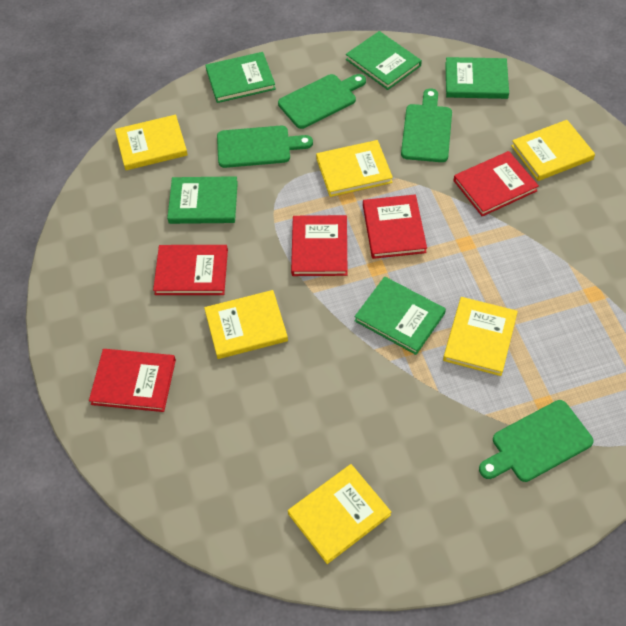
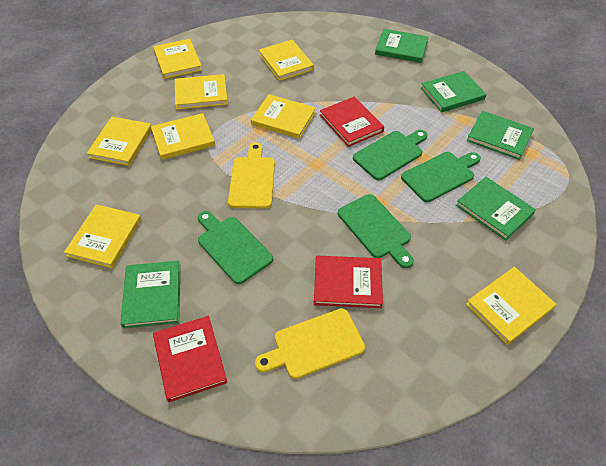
red book: 5 -> 3
yellow book: 6 -> 8
yellow cutting board: 0 -> 2

